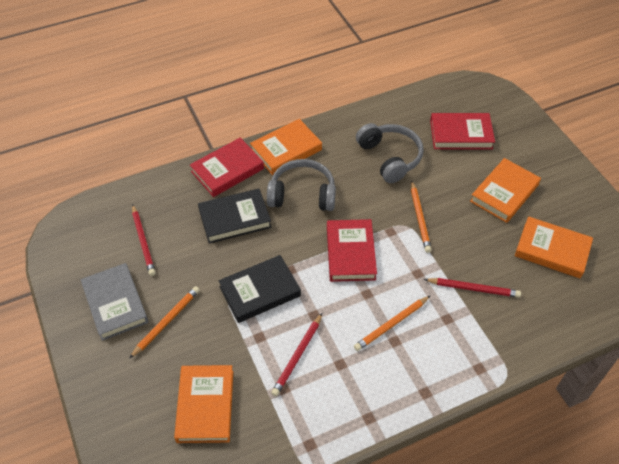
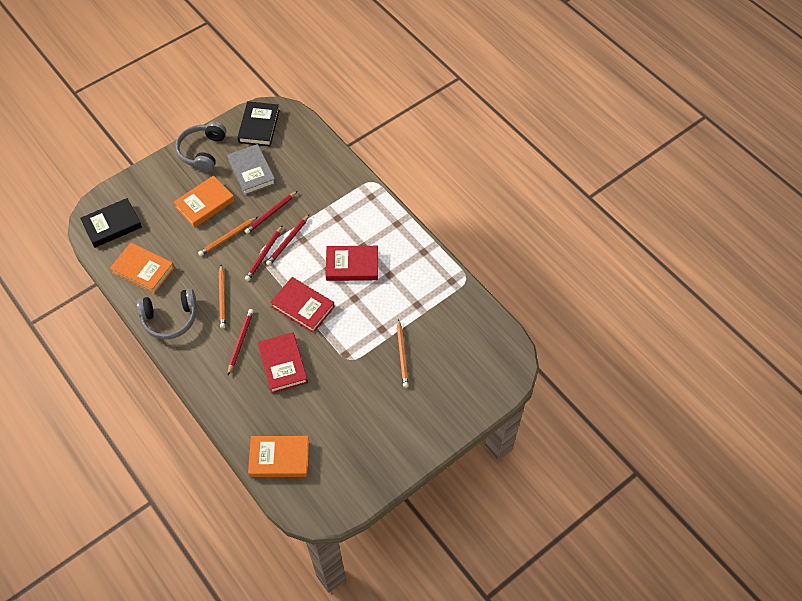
orange book: 4 -> 3
red pencil: 3 -> 4

